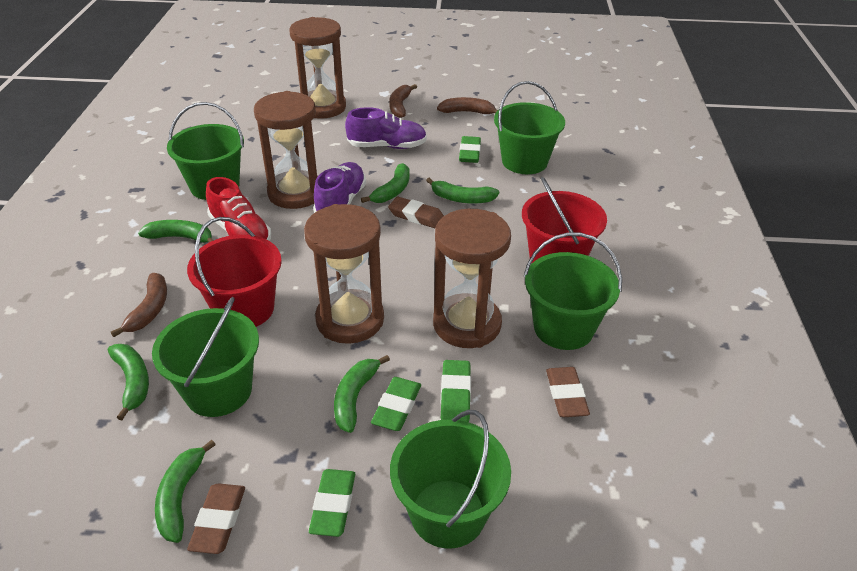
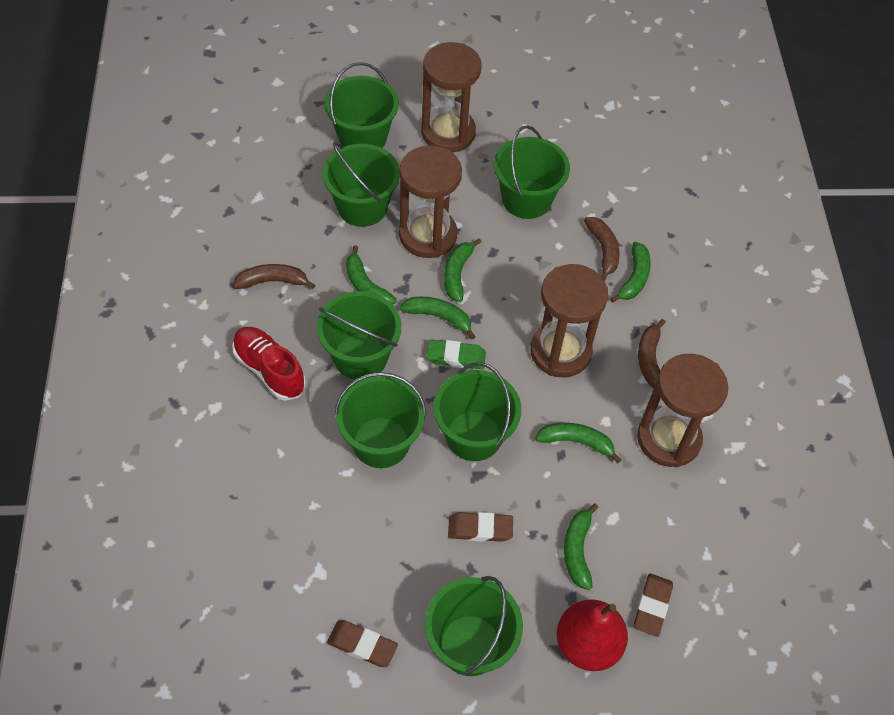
green bucket: 5 -> 7
green eraser: 4 -> 1
purple shoe: 2 -> 0
red bucket: 2 -> 0
red pear: 0 -> 1

